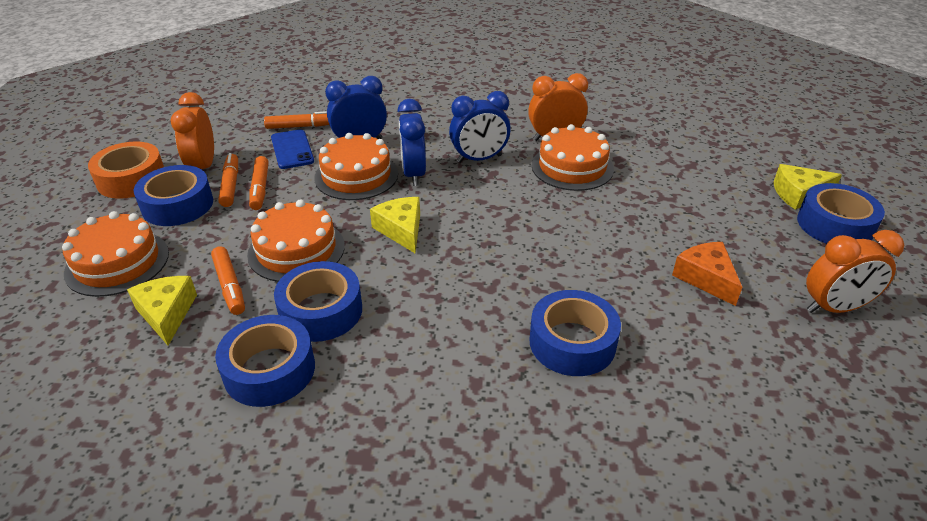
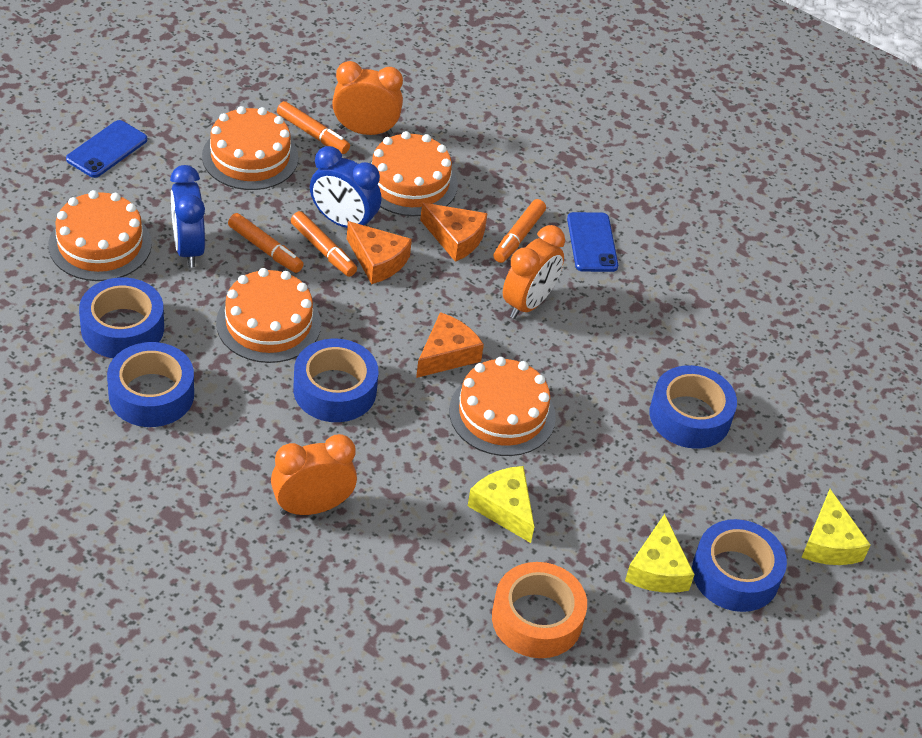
blue clock: 3 -> 2
blue phone: 1 -> 2
orange cake: 4 -> 5
orange cheese: 1 -> 3

